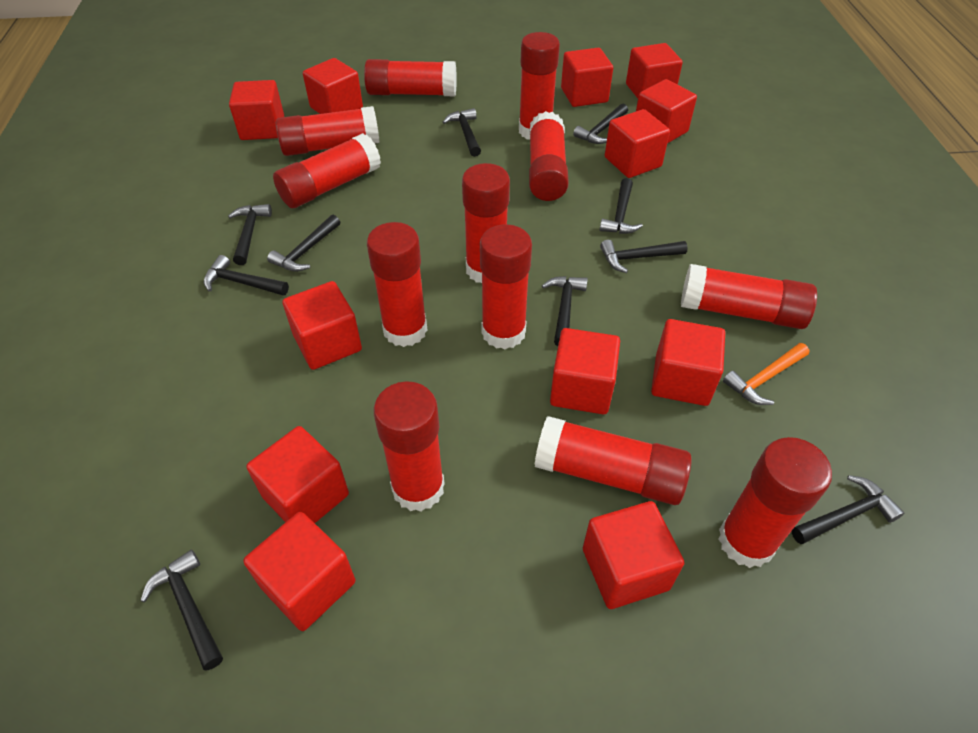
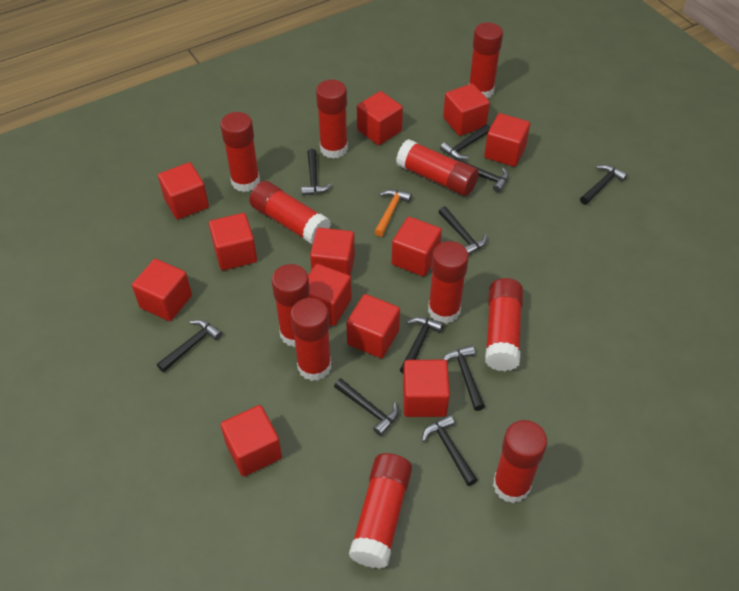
red glue stick: 12 -> 11

